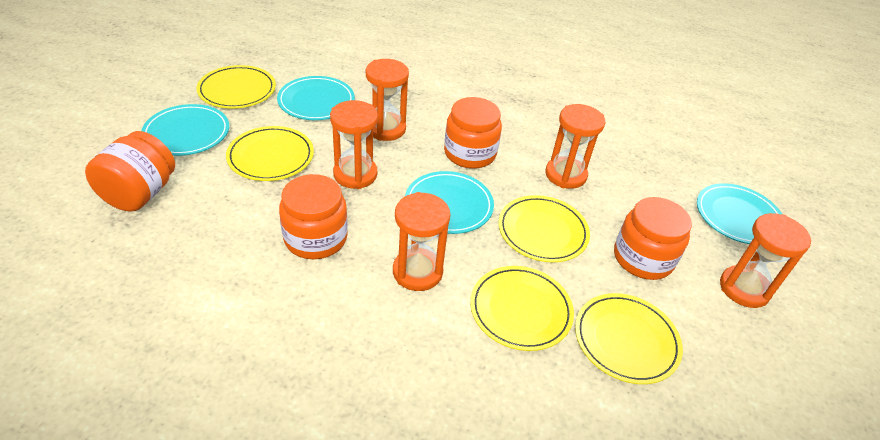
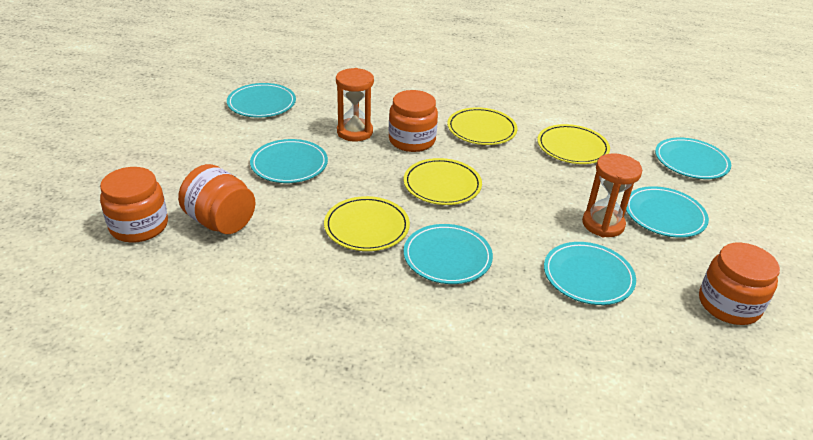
orange hourglass: 5 -> 2
turquoise plate: 4 -> 6
yellow plate: 5 -> 4

